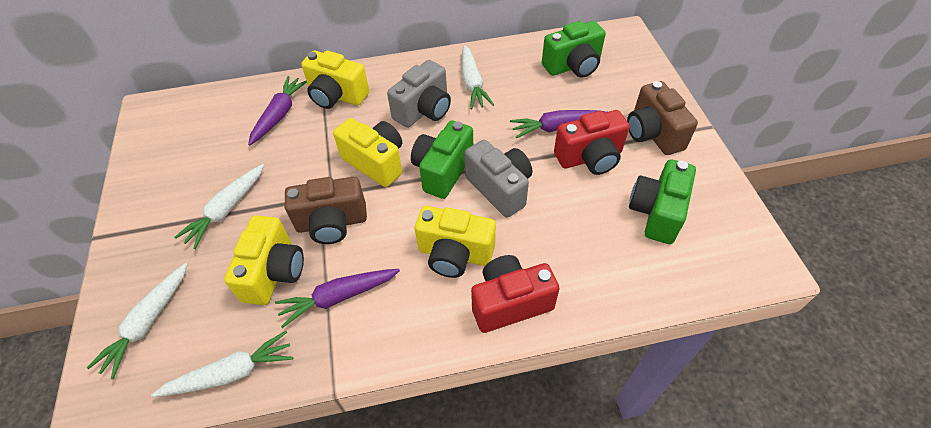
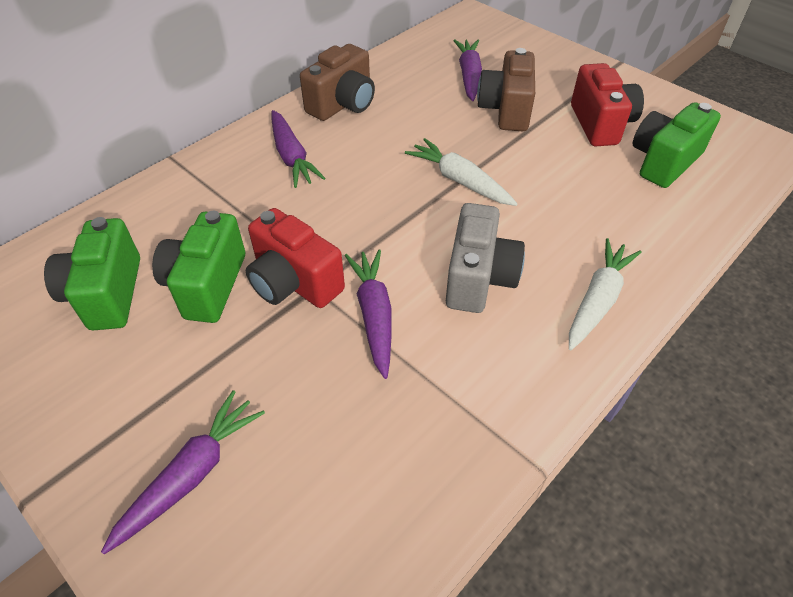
grey camera: 2 -> 1
purple carrot: 3 -> 4
white carrot: 4 -> 2
yellow camera: 4 -> 0

